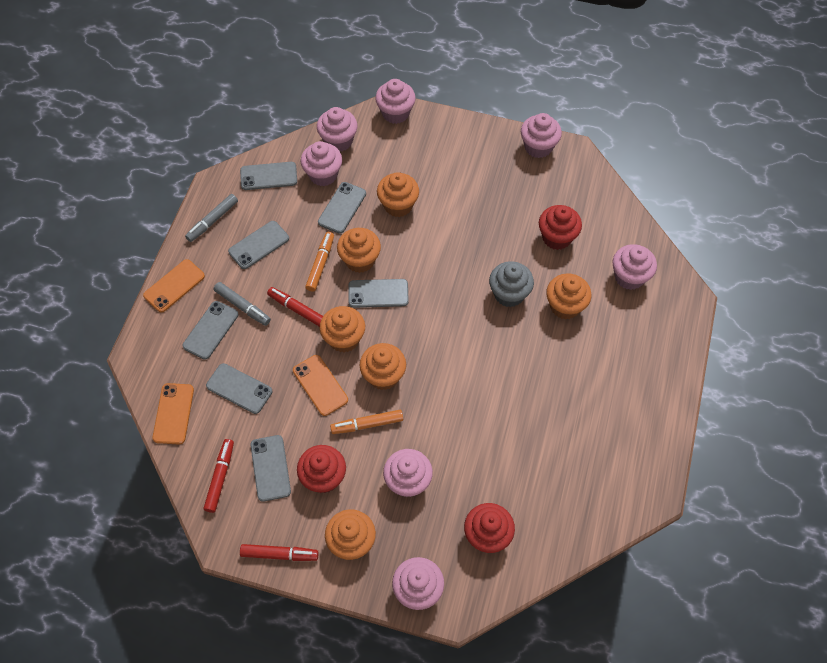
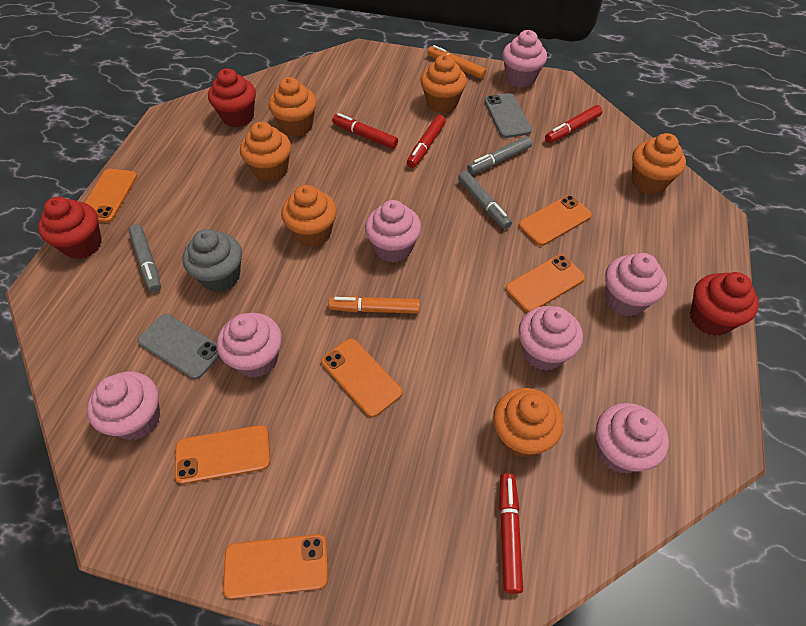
grey marker: 2 -> 3
grey phone: 7 -> 2
orange phone: 3 -> 6
red marker: 3 -> 4

